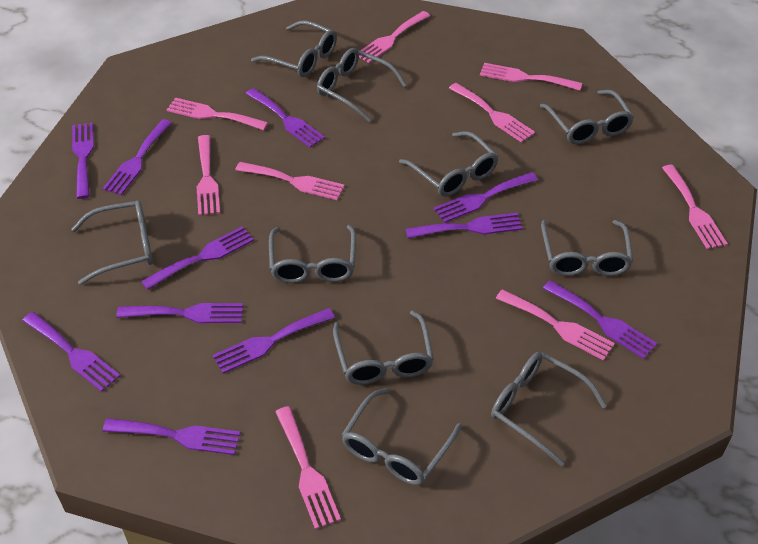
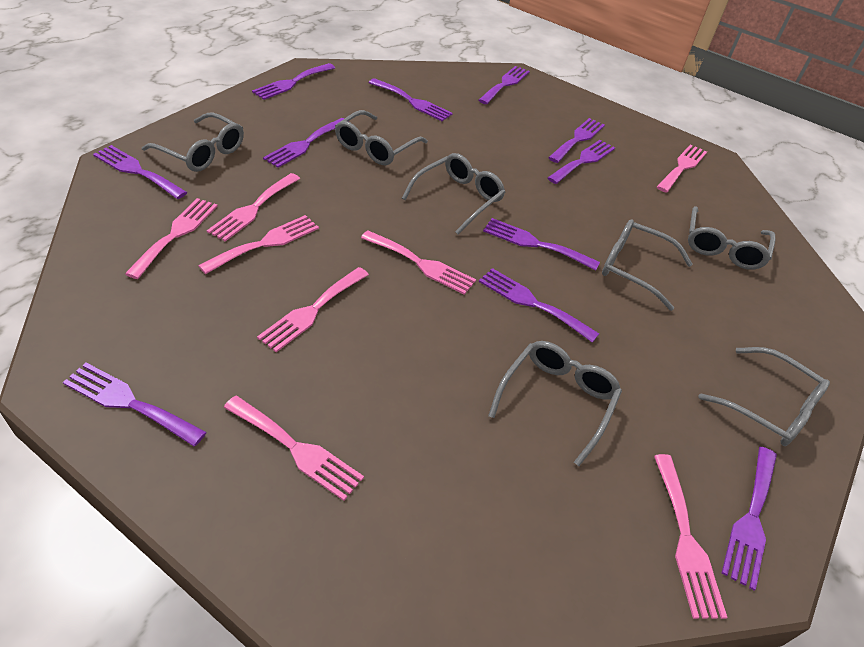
grey glasses: 10 -> 7
pink fork: 9 -> 8

